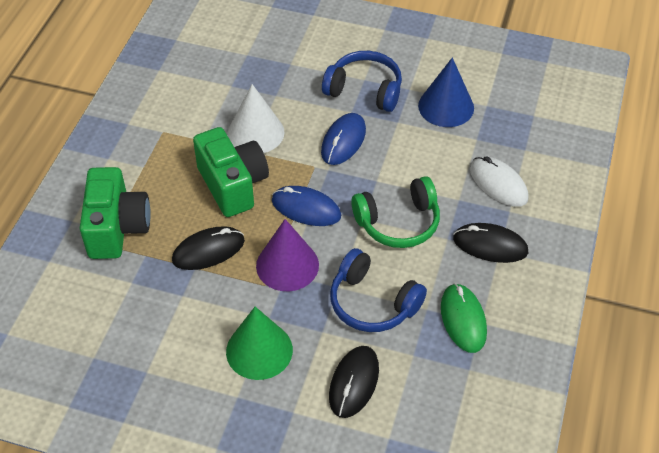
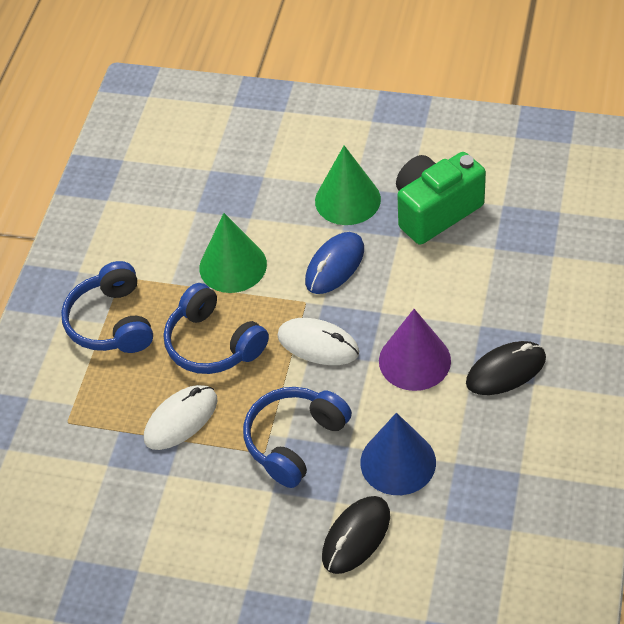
black mouse: 3 -> 2
blue headphones: 2 -> 3
blue mouse: 2 -> 1
green camera: 2 -> 1
green cone: 1 -> 2
green headphones: 1 -> 0
green mouse: 1 -> 0
white cone: 1 -> 0
white mouse: 1 -> 2

